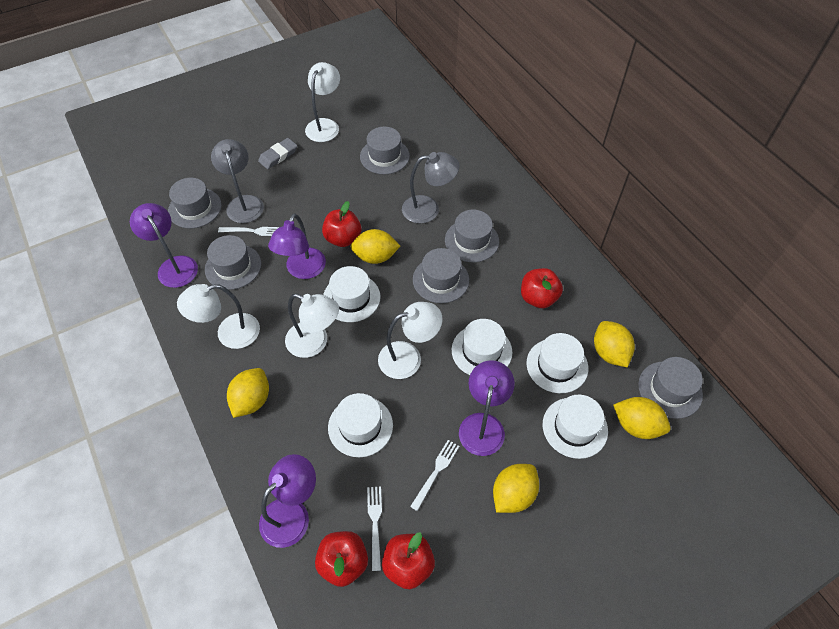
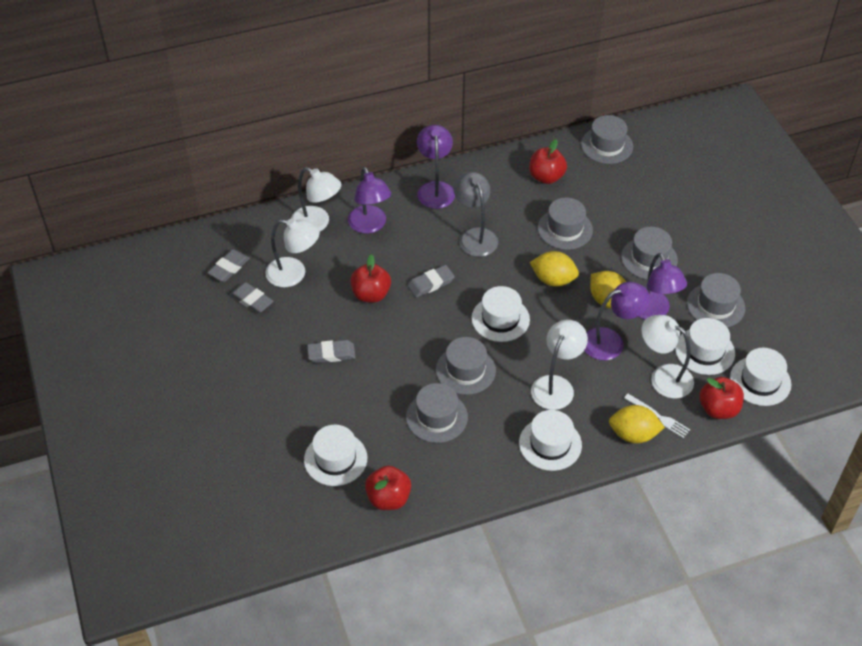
grey eraser: 1 -> 4
grey lamp: 2 -> 1
white fork: 3 -> 1
yellow lemon: 5 -> 3

